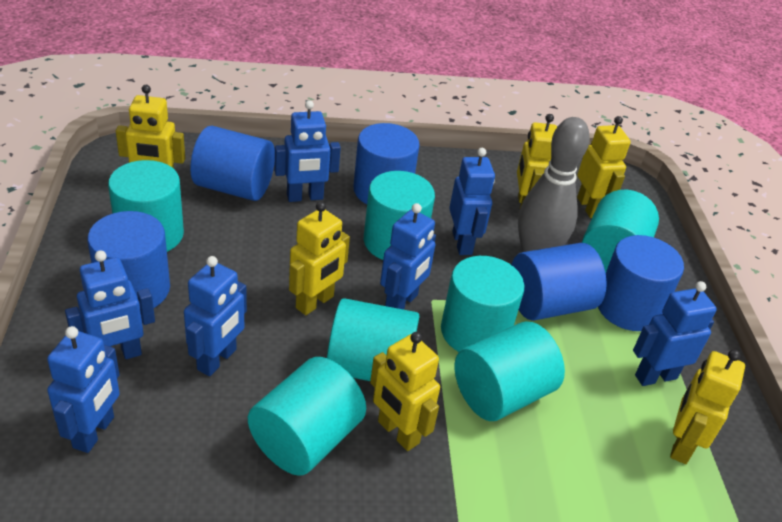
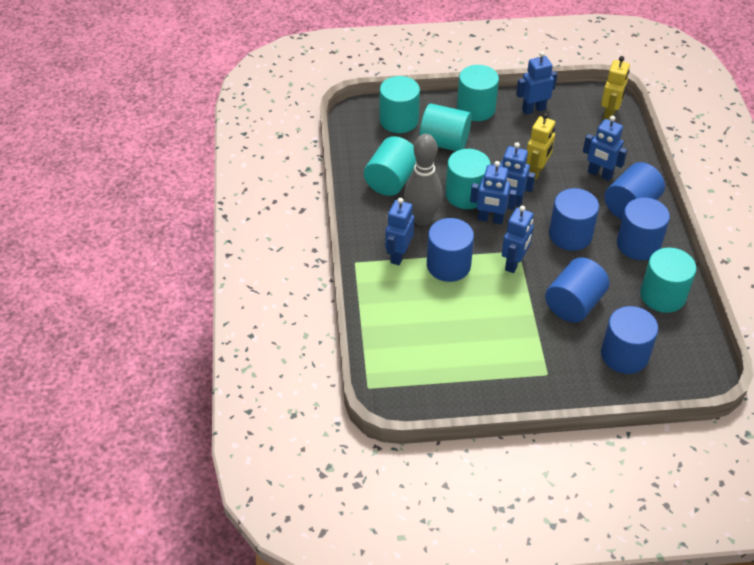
blue cylinder: 5 -> 6
blue robot: 7 -> 6
turquoise cylinder: 7 -> 6
yellow robot: 6 -> 2

